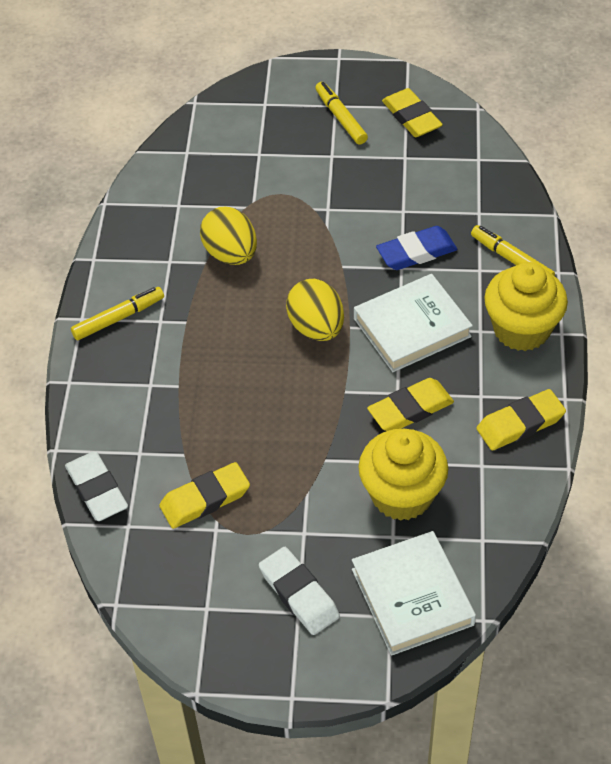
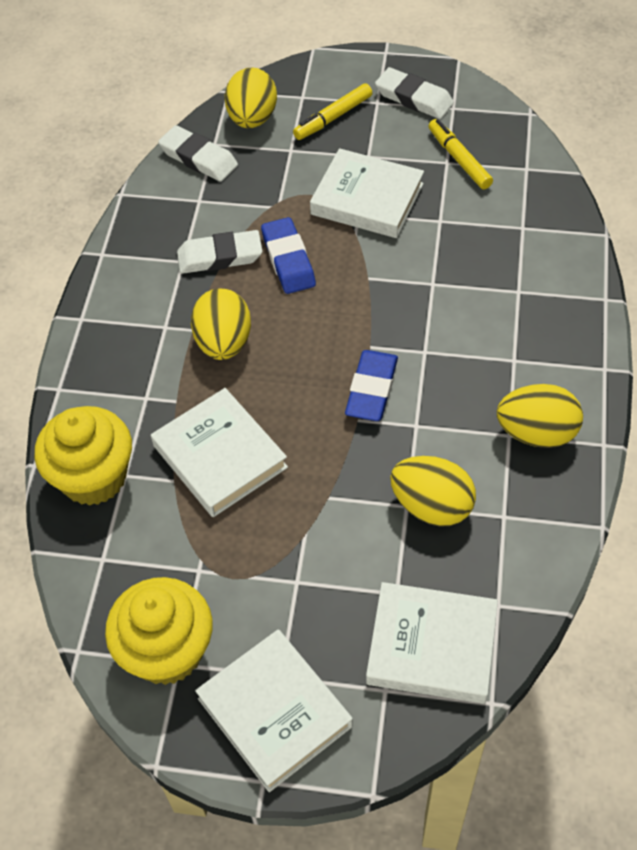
blue eraser: 1 -> 2
white book: 2 -> 4
white eraser: 2 -> 3
yellow egg: 2 -> 4
yellow eraser: 4 -> 0
yellow marker: 3 -> 2

